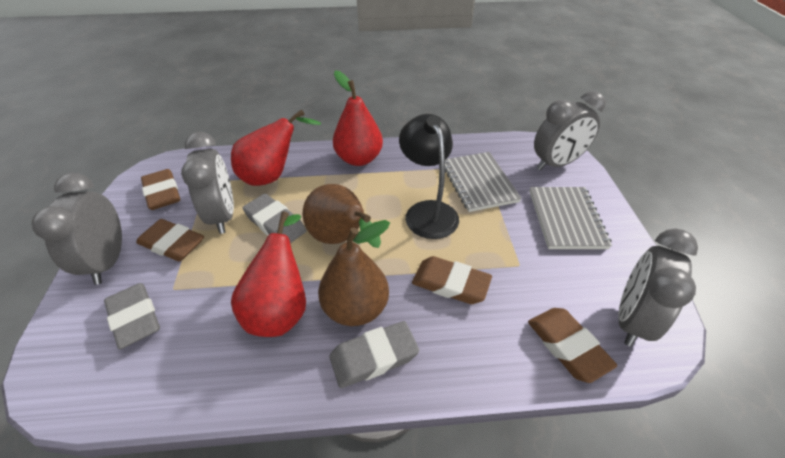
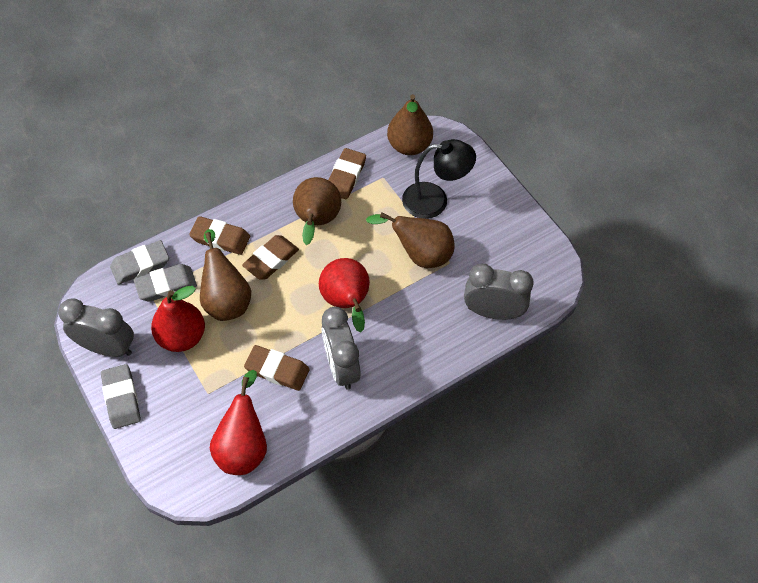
brown pear: 2 -> 4
grey clock: 4 -> 3
grey notebook: 2 -> 0

